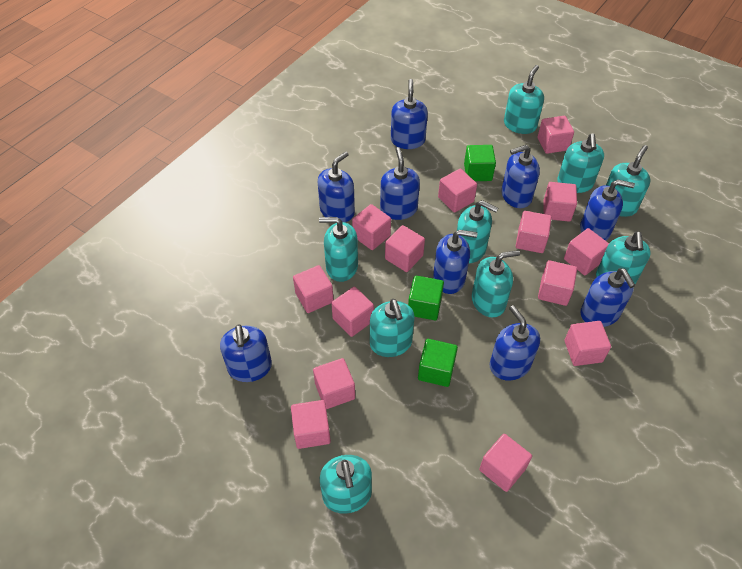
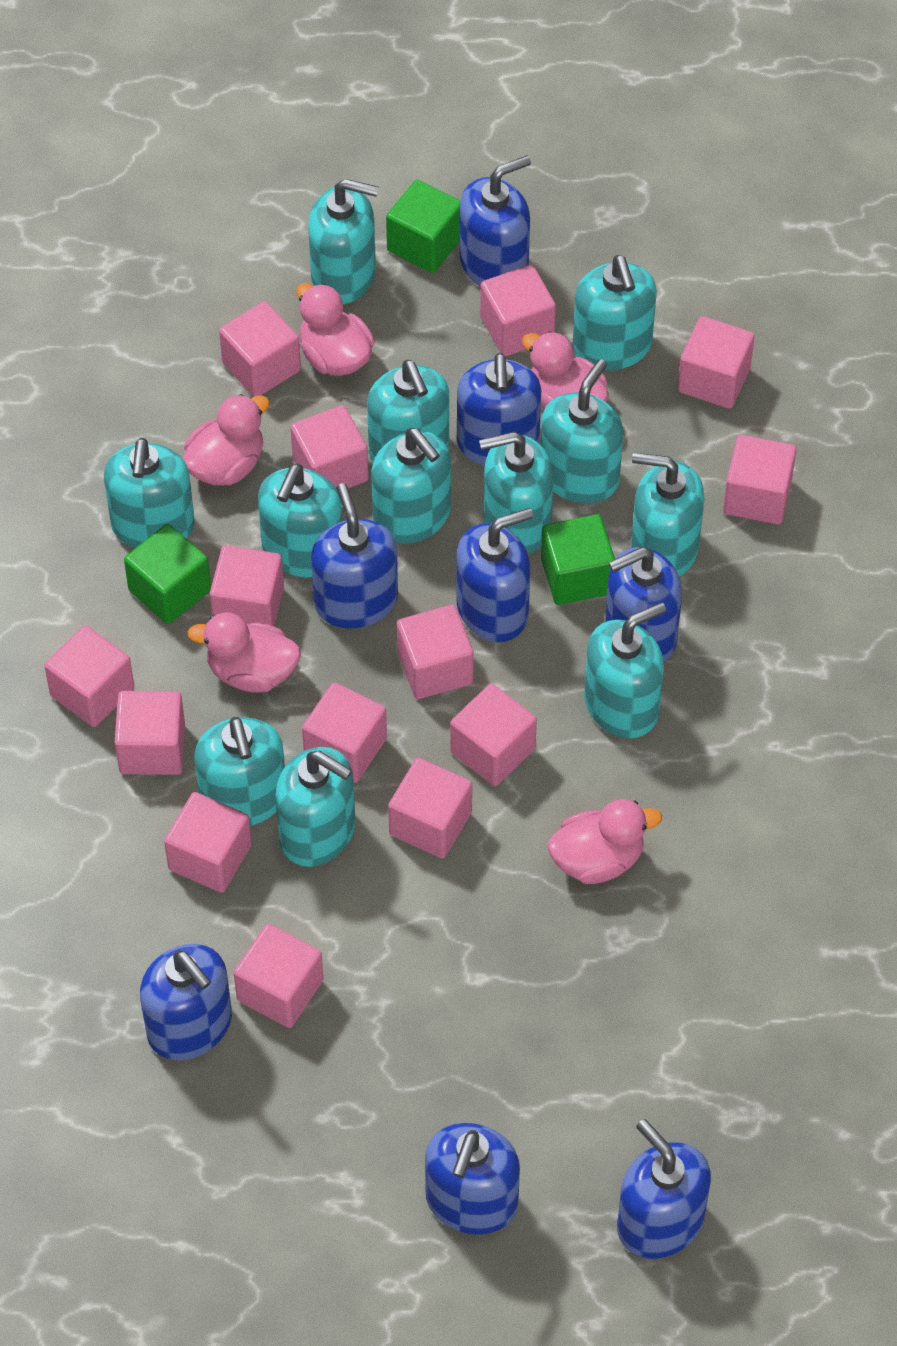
blue soap dispenser: 9 -> 8
pink duck: 0 -> 5
turquoise soap dispenser: 9 -> 12

